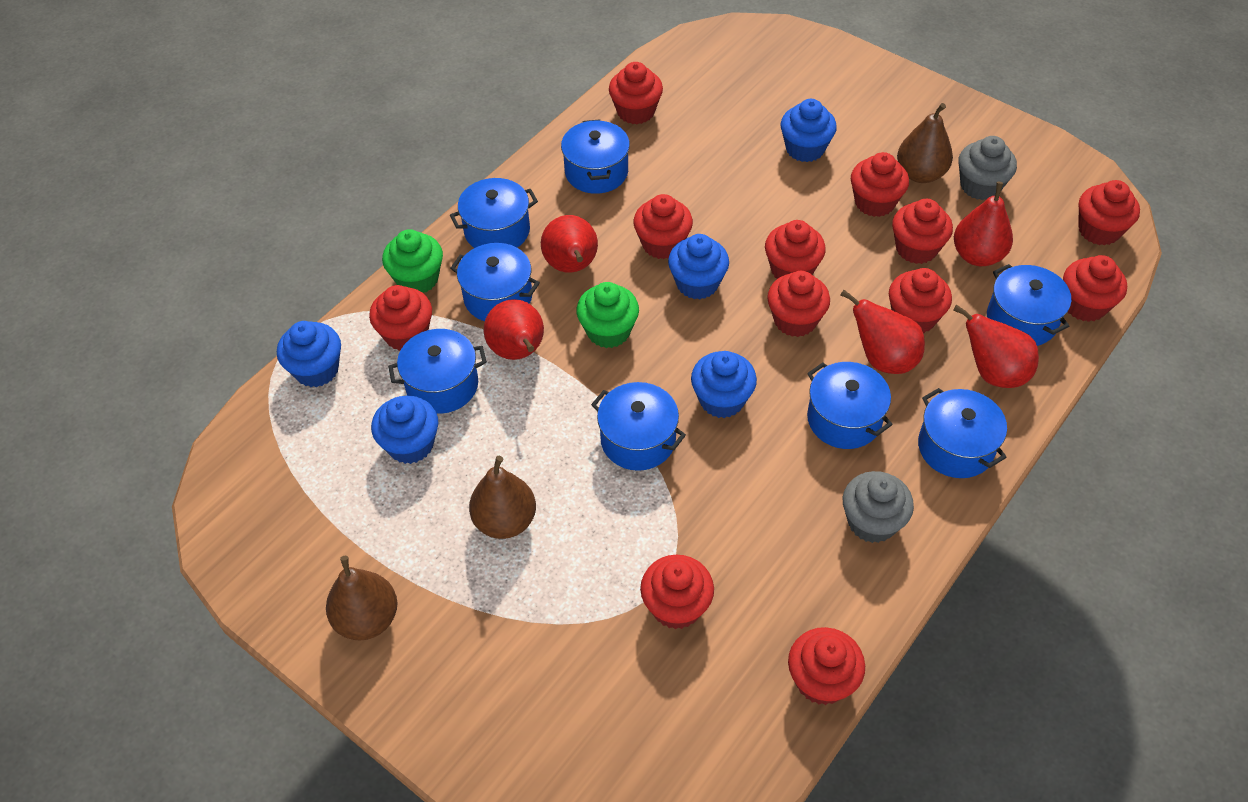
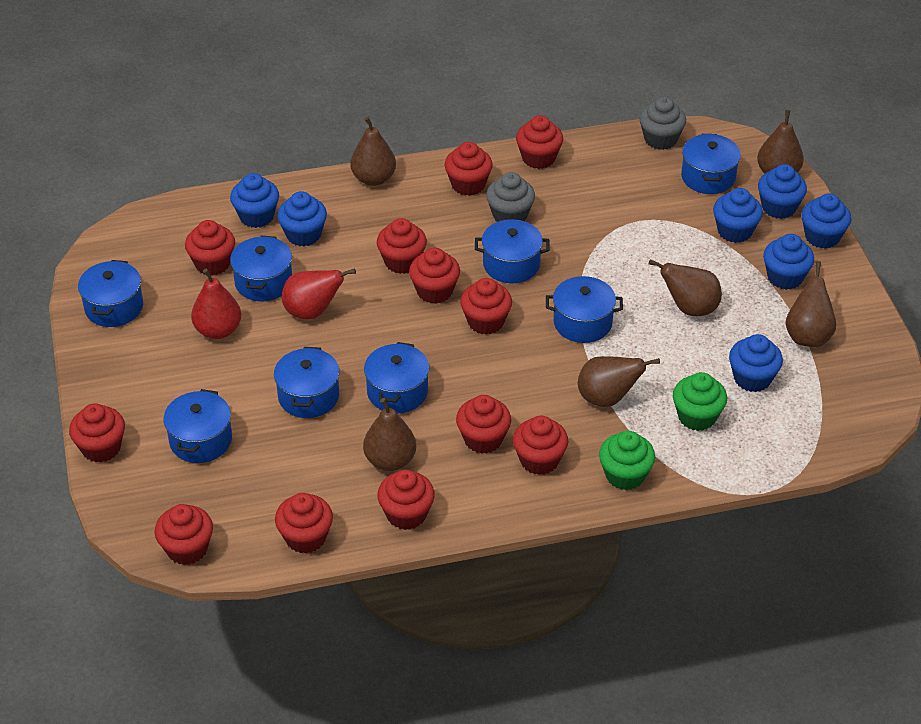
blue cupcake: 5 -> 7
brown pear: 3 -> 6
red pear: 5 -> 2

